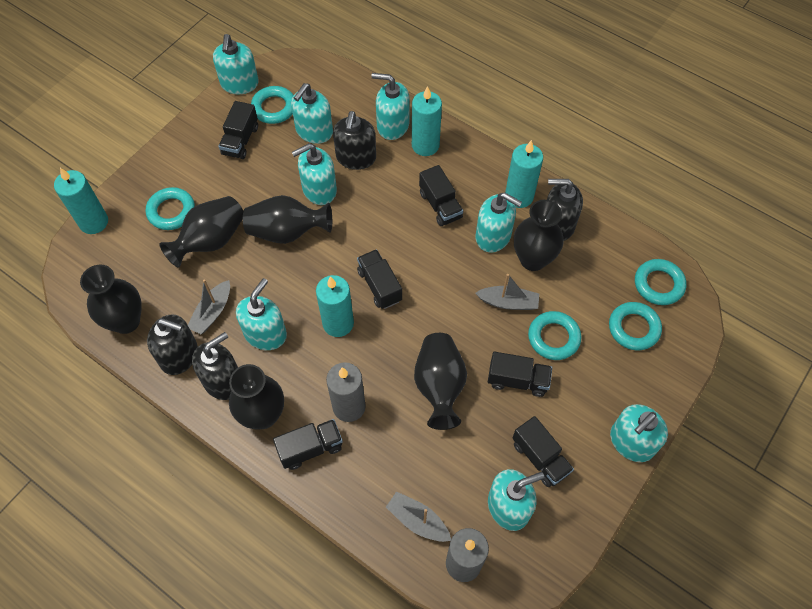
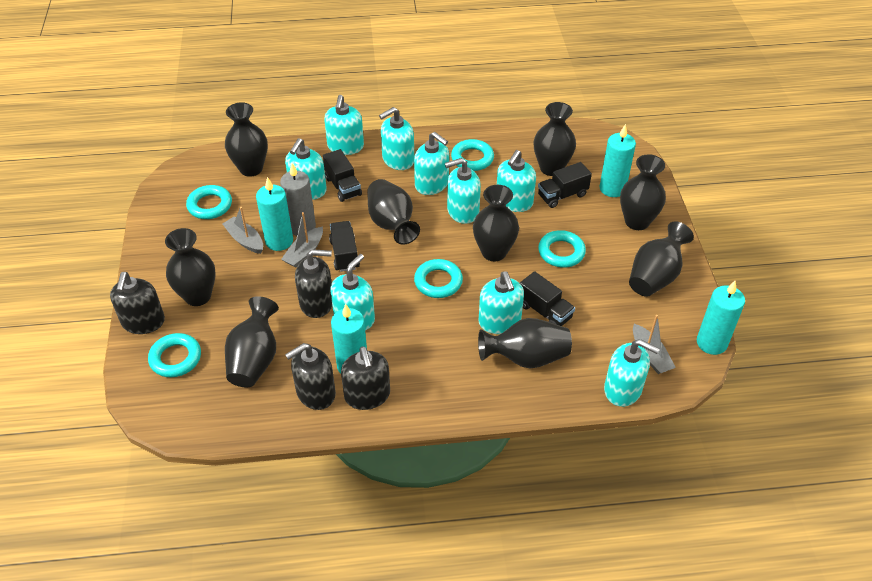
black truck: 6 -> 4
black vase: 6 -> 9
grey candle: 2 -> 1
turquoise soap dispenser: 8 -> 9

